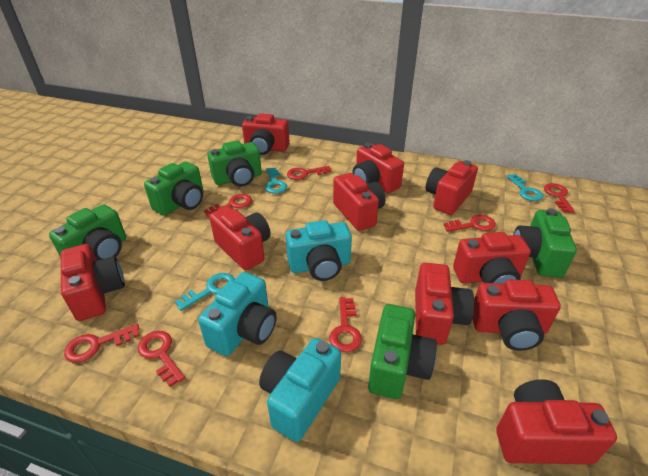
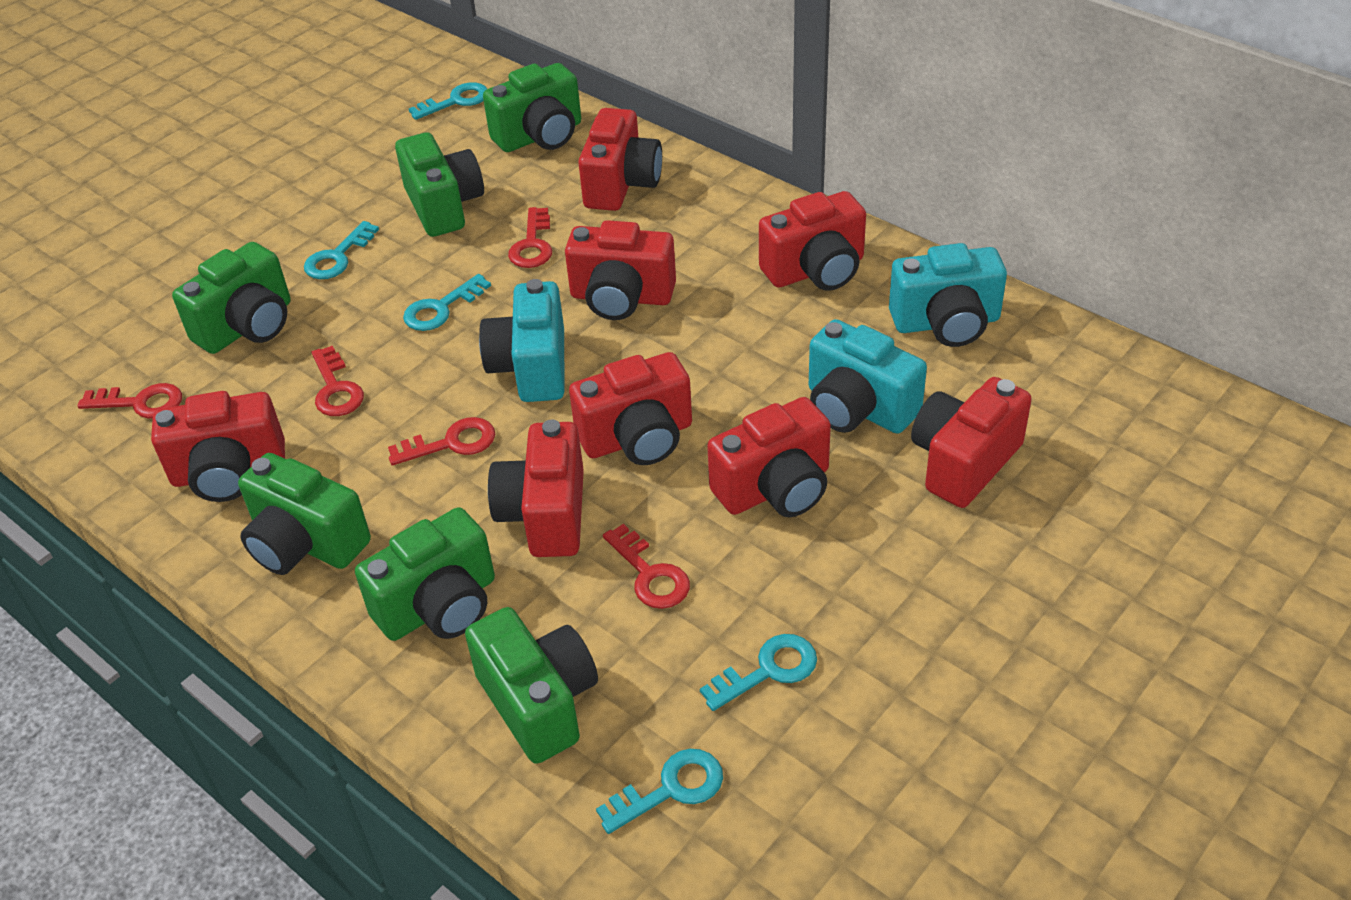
green camera: 5 -> 6
red camera: 10 -> 8
red key: 7 -> 5
turquoise key: 3 -> 5

